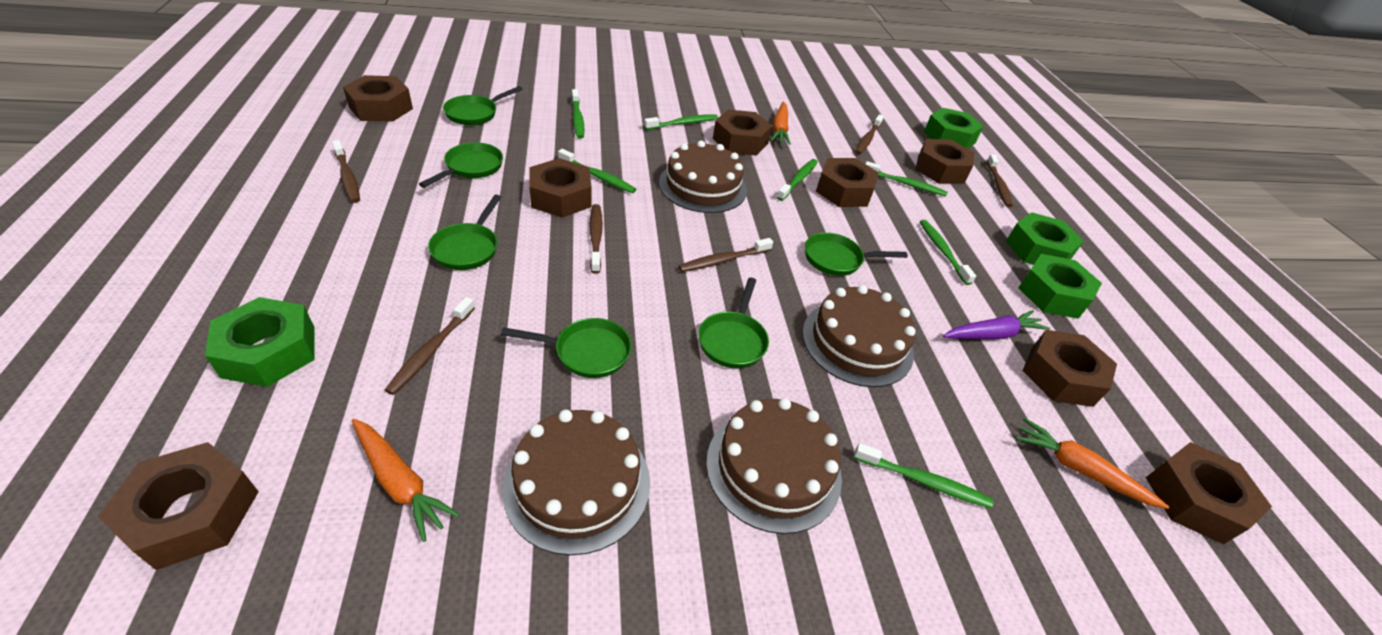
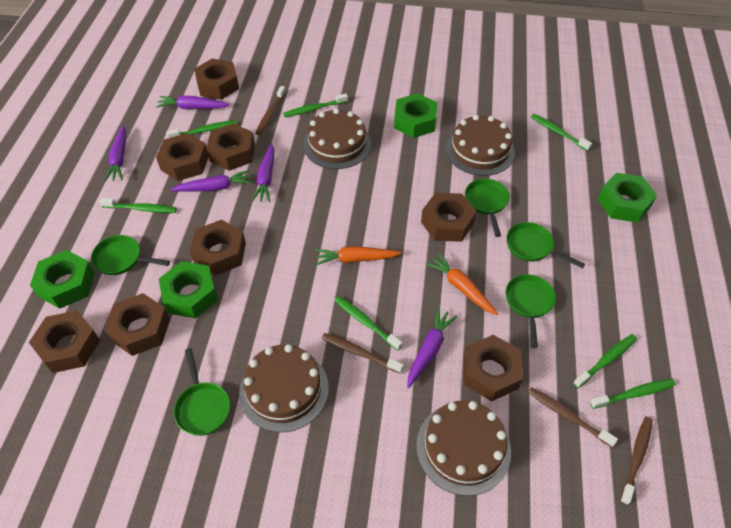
brown toothbrush: 6 -> 4
green pan: 6 -> 5
orange carrot: 3 -> 2
purple carrot: 1 -> 5

